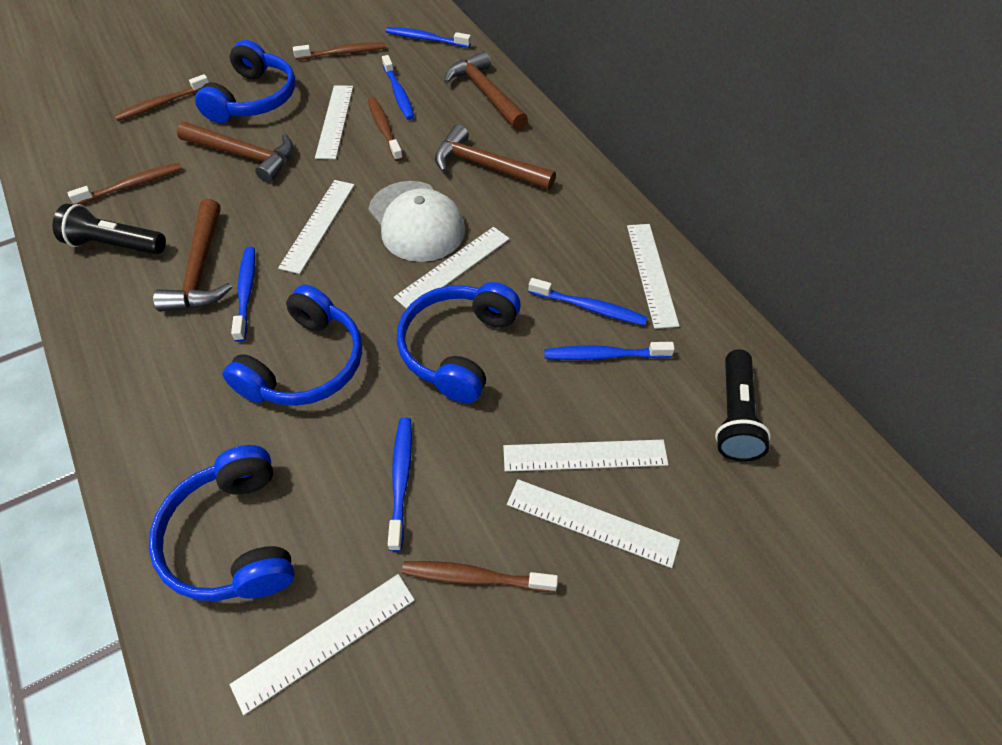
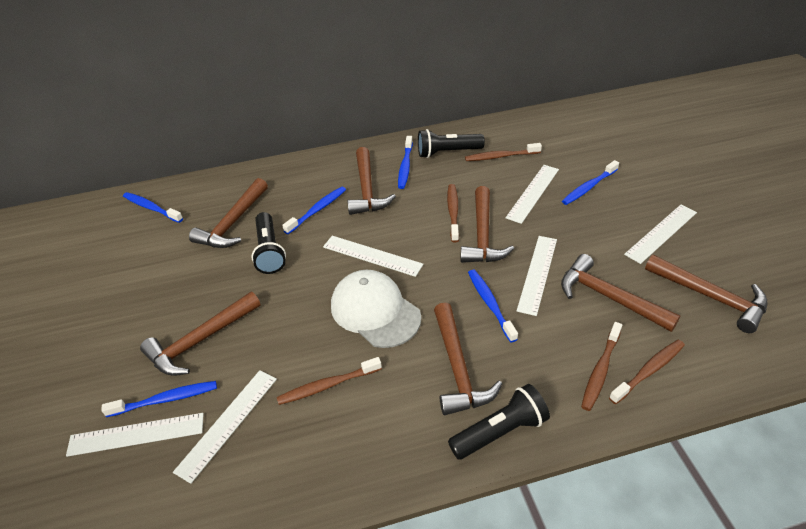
black flashlight: 2 -> 3
blue headphones: 4 -> 0
brown hammer: 4 -> 7
white ruler: 7 -> 6

